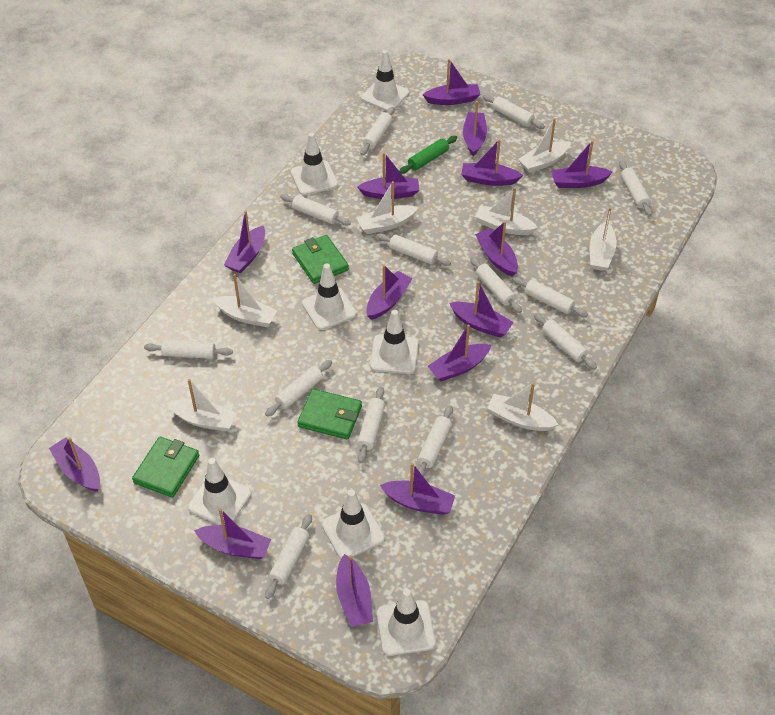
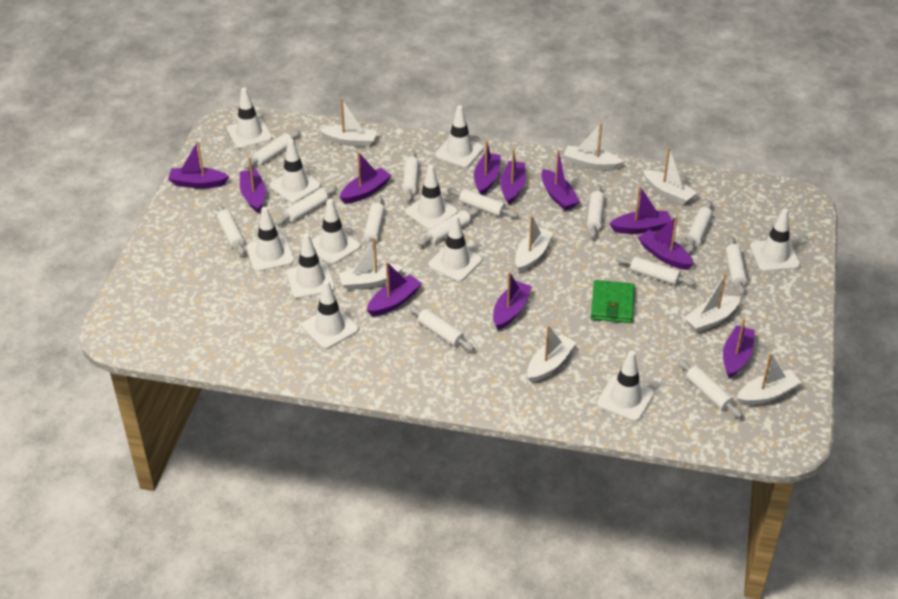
green rolling pin: 1 -> 0
green wallet: 3 -> 1
purple boat: 14 -> 11
white boat: 7 -> 8
white traffic cone: 7 -> 11

